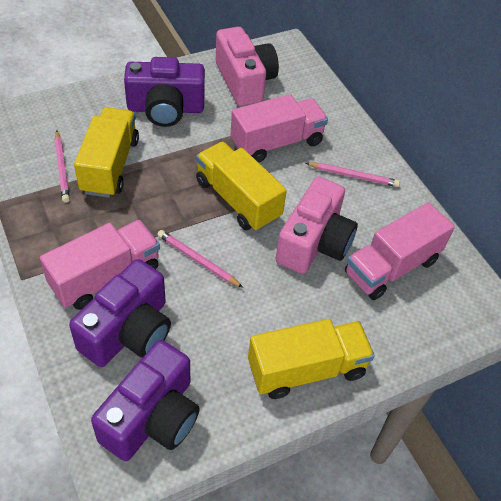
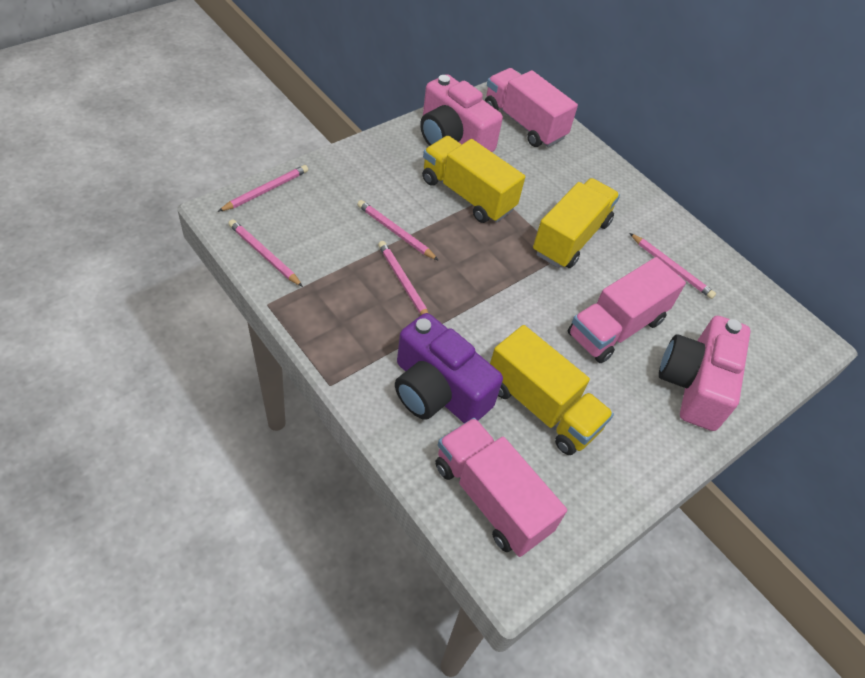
pink pencil: 3 -> 5
purple camera: 3 -> 1

